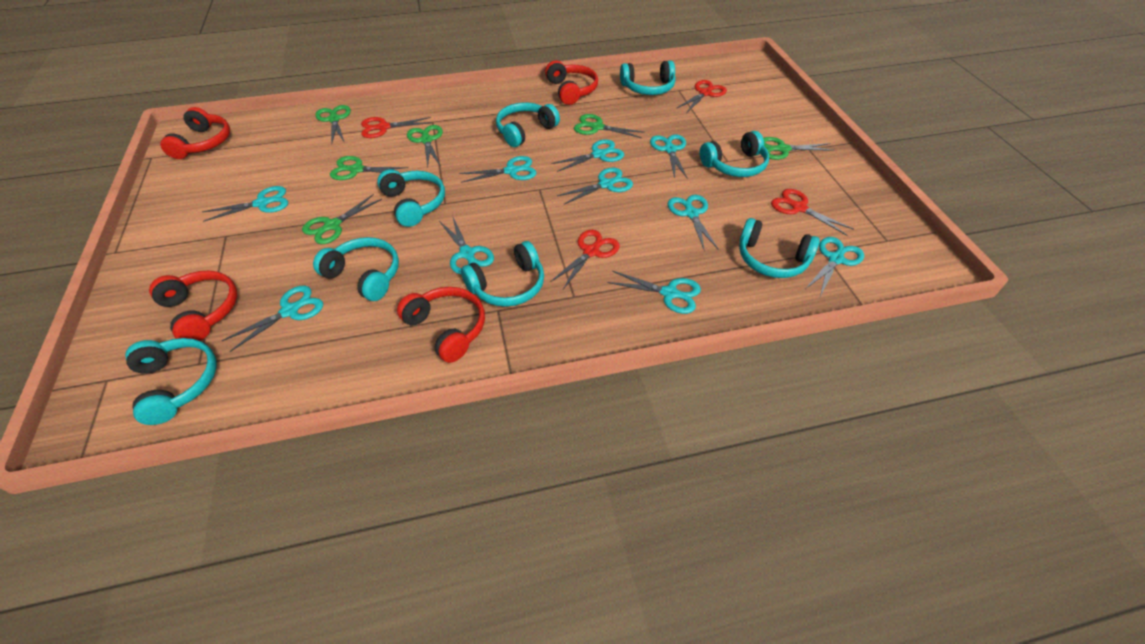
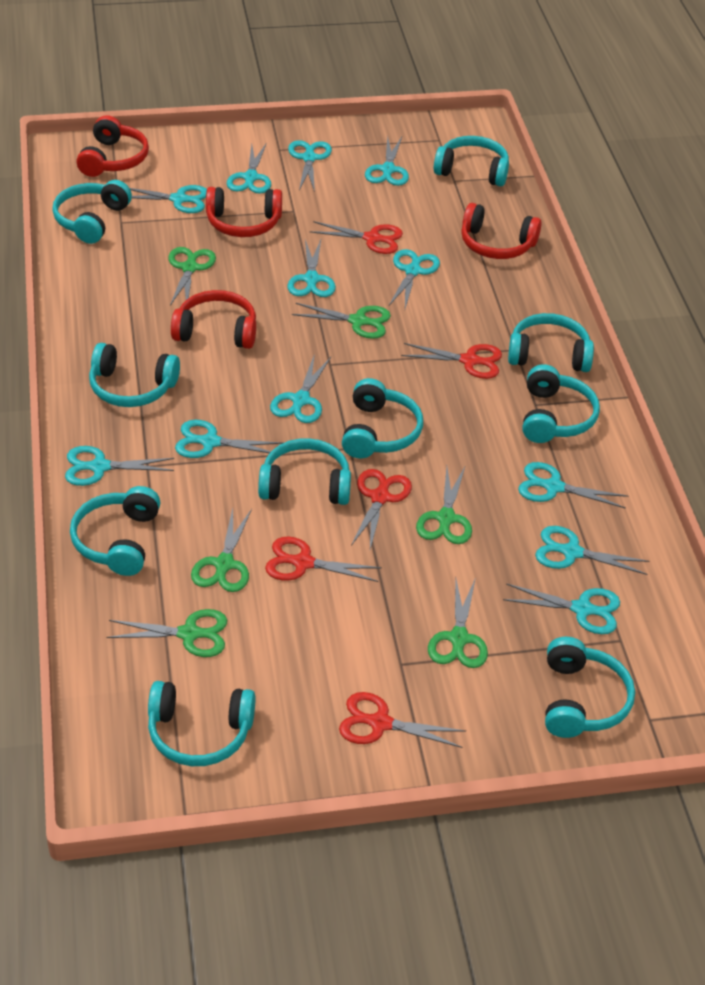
red scissors: 4 -> 5
turquoise headphones: 8 -> 10
turquoise scissors: 10 -> 12

